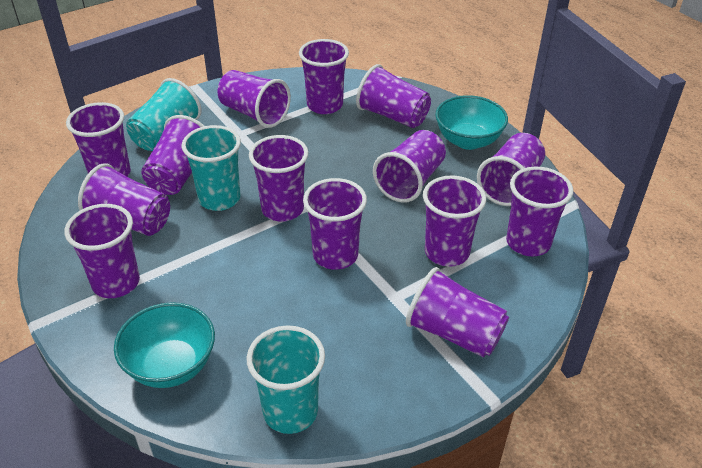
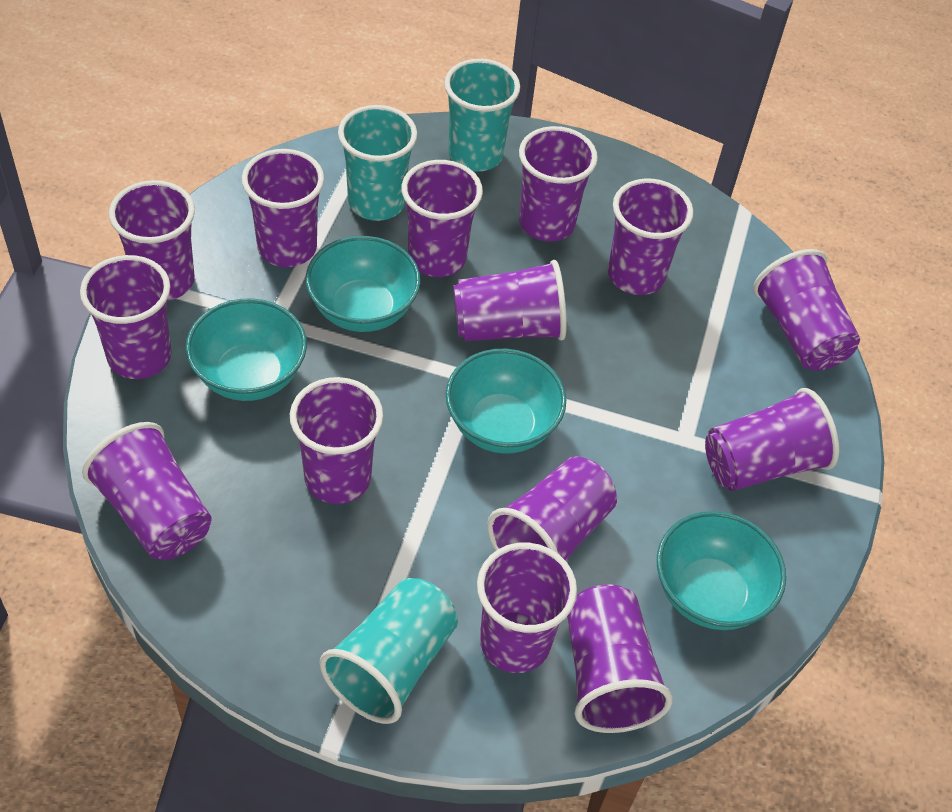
turquoise bowl: 2 -> 4

